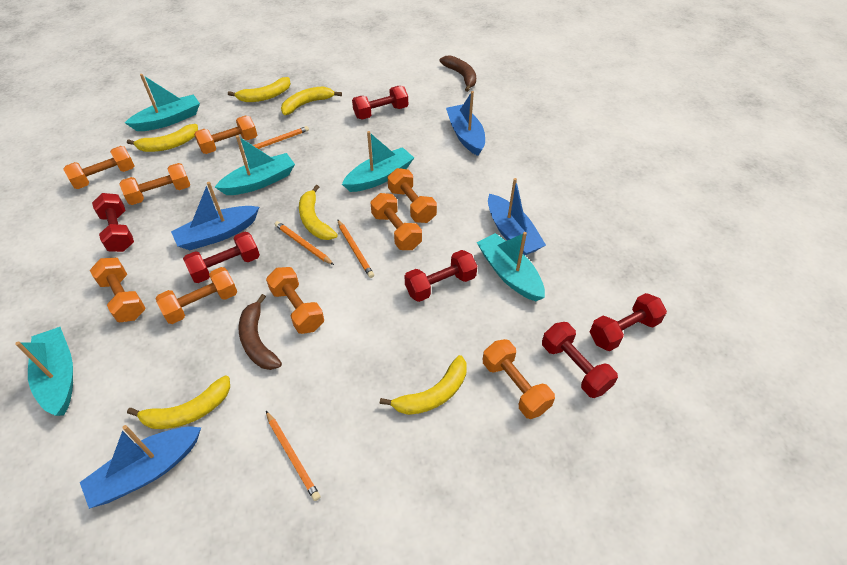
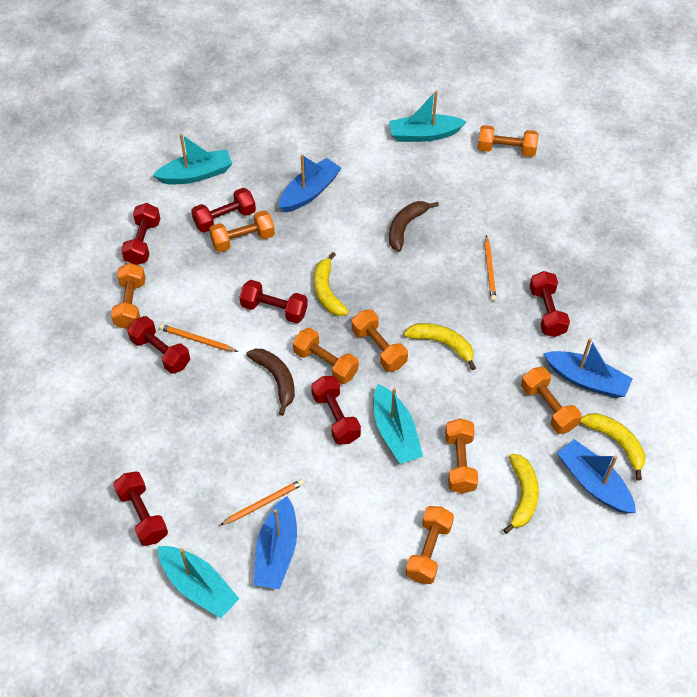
orange dumbbell: 9 -> 8
orange pencil: 4 -> 3
red dumbbell: 6 -> 7
turquoise boat: 5 -> 4
yellow banana: 6 -> 4

